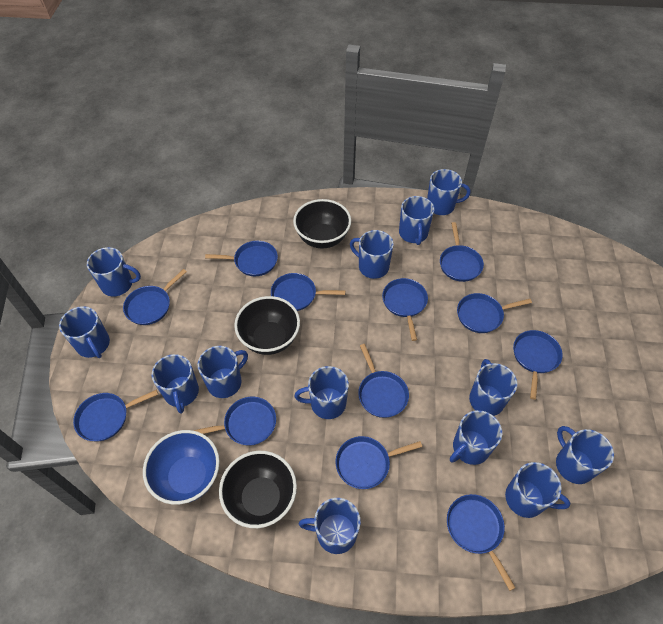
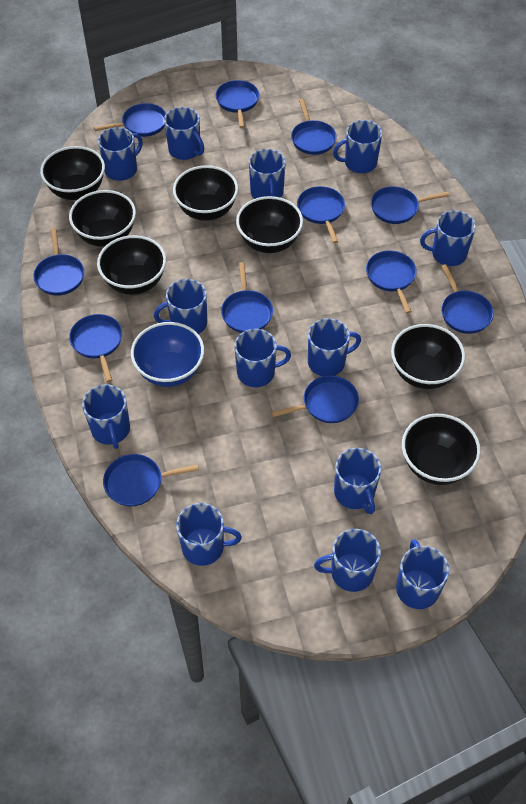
black bowl: 3 -> 7

